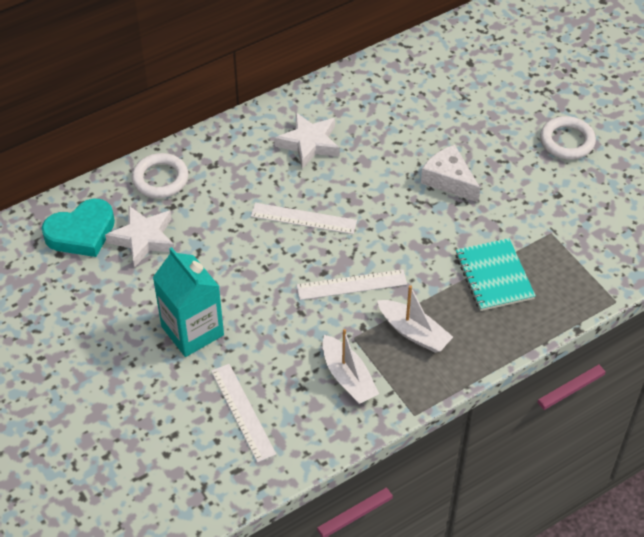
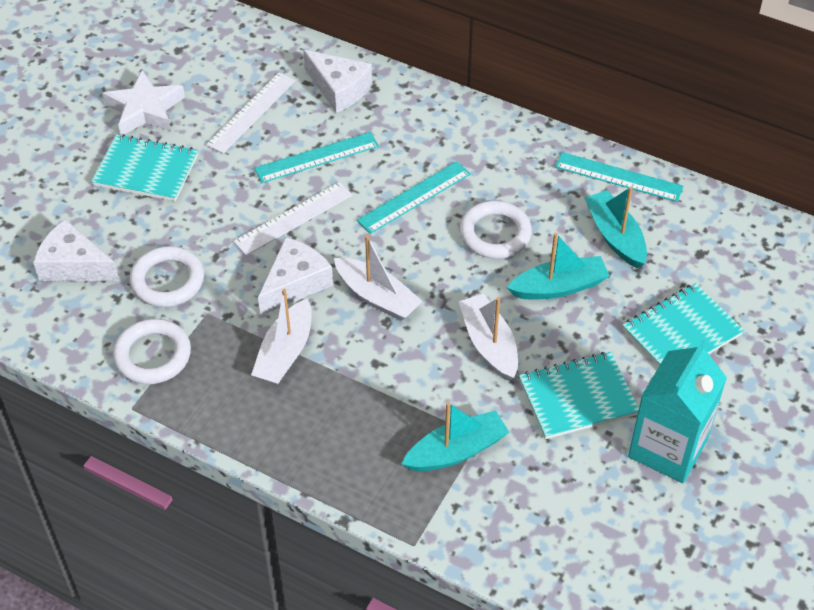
turquoise boat: 0 -> 3
turquoise heart: 1 -> 0
turquoise notebook: 1 -> 3
turquoise ruler: 0 -> 3
white boat: 2 -> 3
white cheese: 1 -> 3
white ring: 2 -> 3
white ruler: 3 -> 2
white star: 2 -> 1

